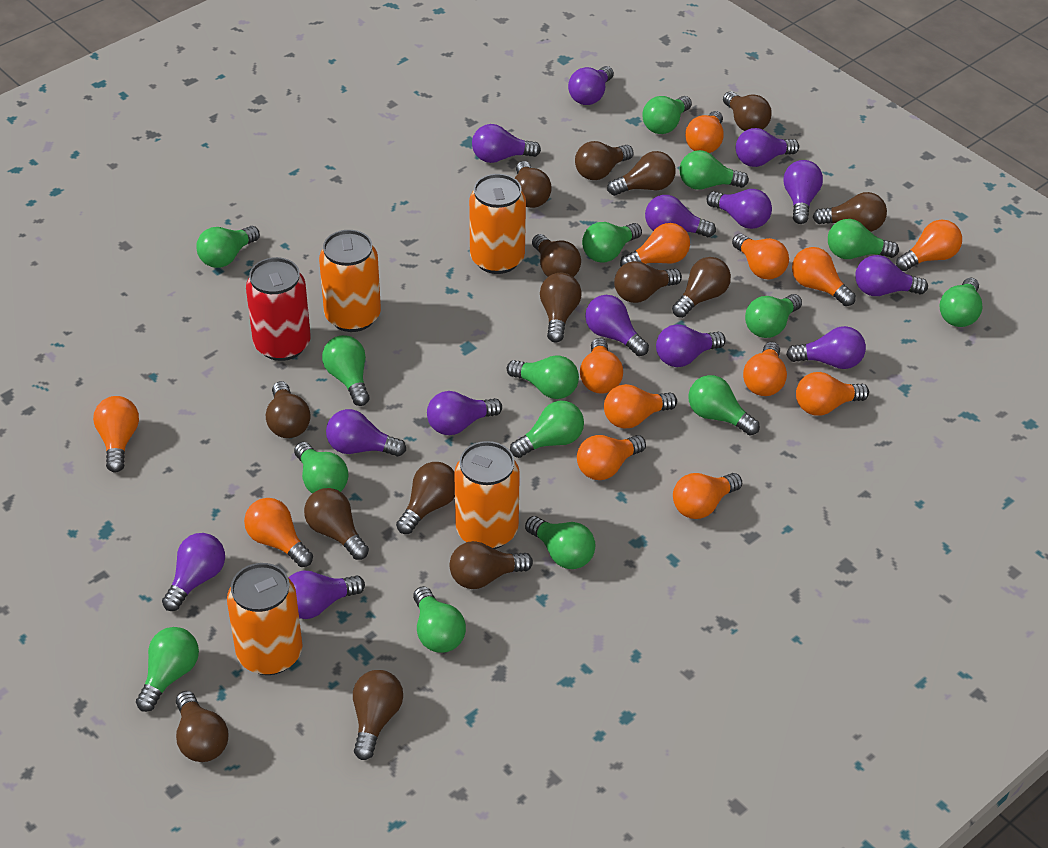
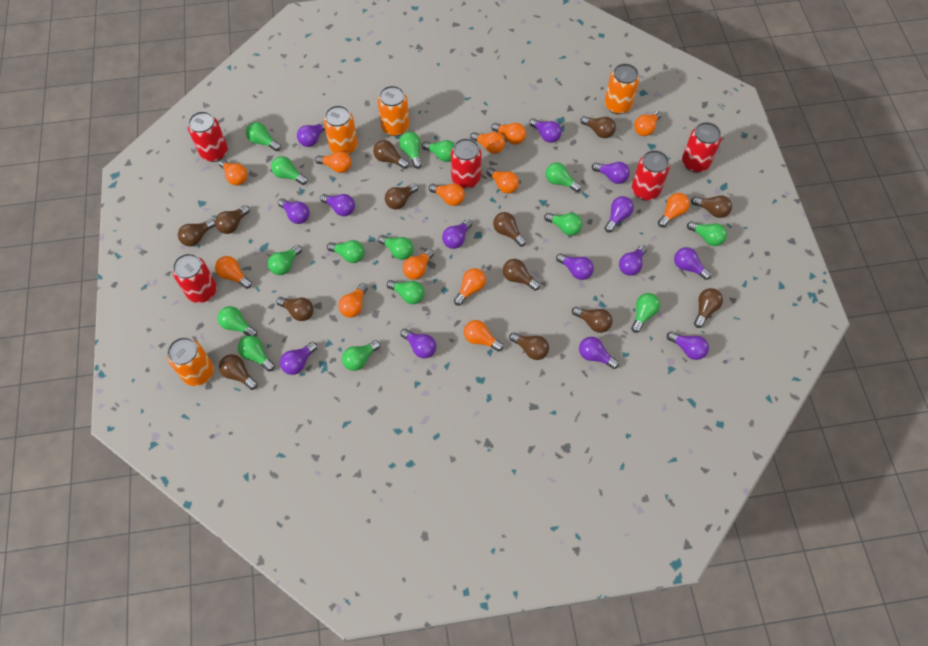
brown light bulb: 15 -> 13
red can: 1 -> 5

